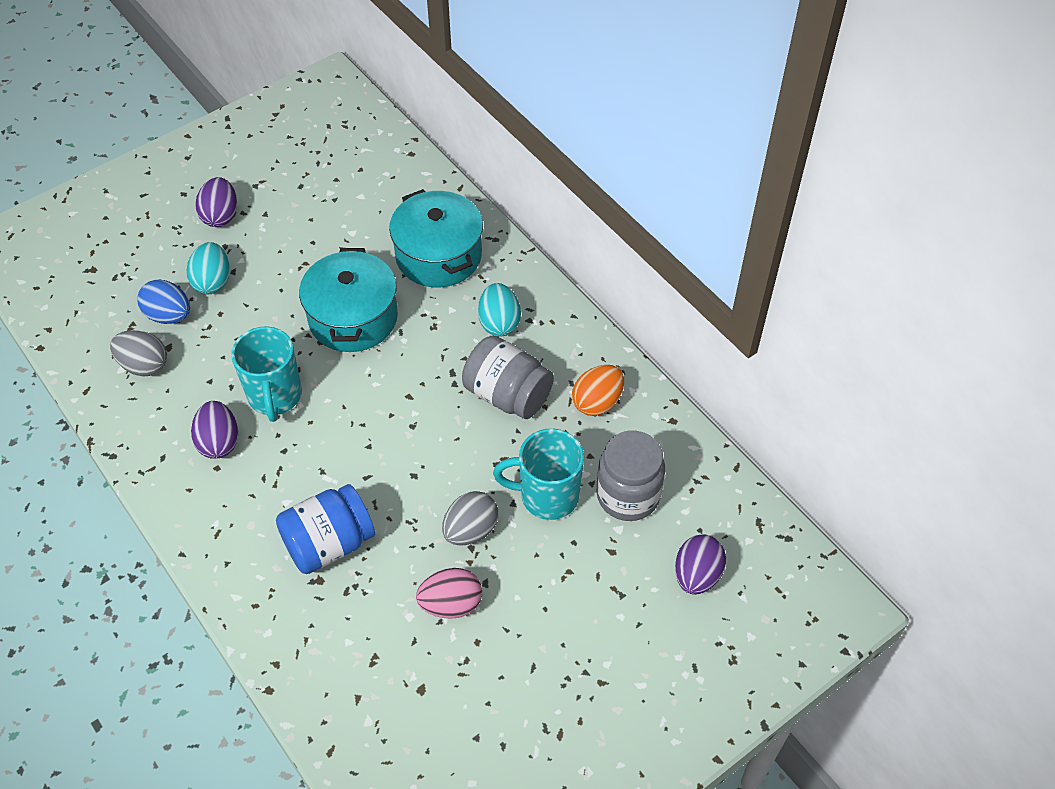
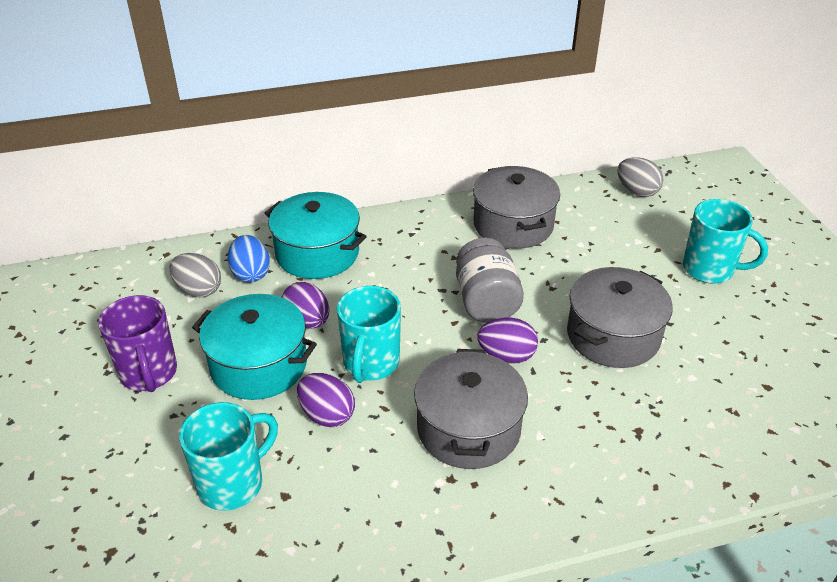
blue jar: 1 -> 0
grey jar: 2 -> 1
grey pot: 0 -> 3
orange egg: 1 -> 0
pink egg: 1 -> 0
purple mug: 0 -> 1
turquoise egg: 2 -> 0
turquoise mug: 2 -> 3

